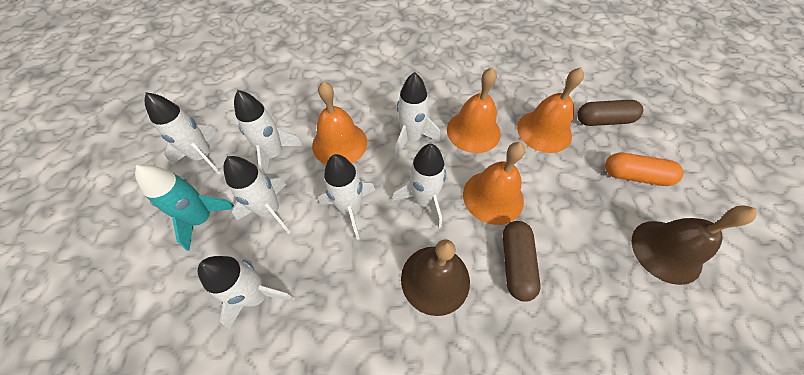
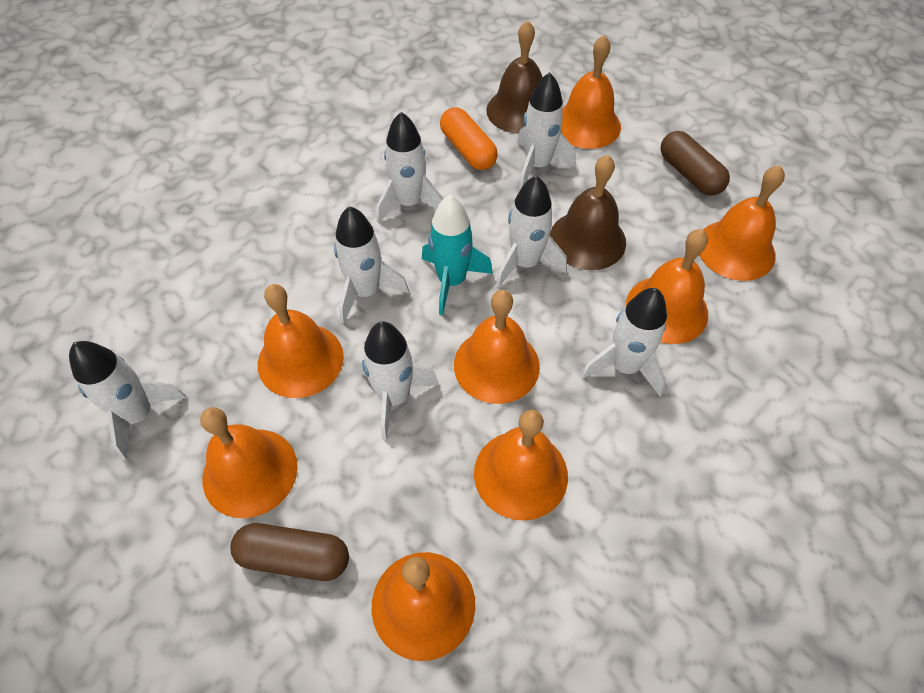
orange bell: 4 -> 8

